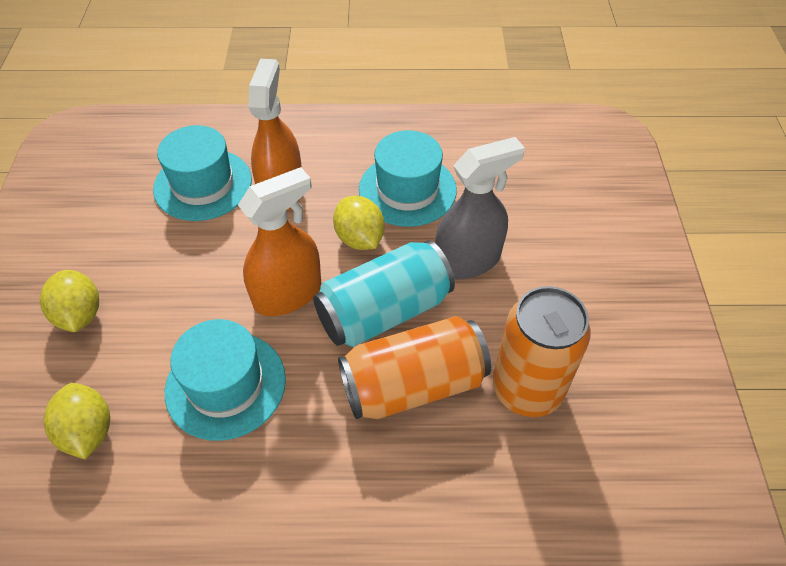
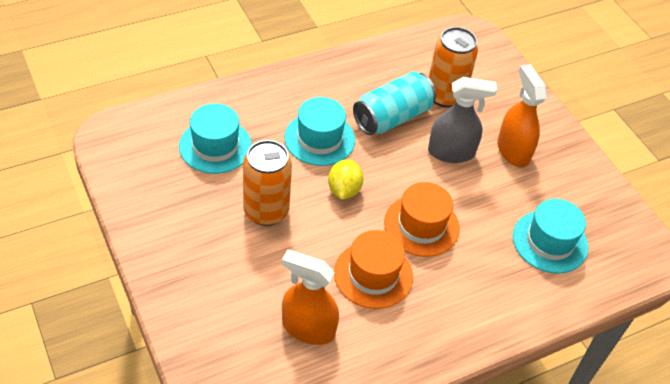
orange hat: 0 -> 2
yellow lemon: 3 -> 1

